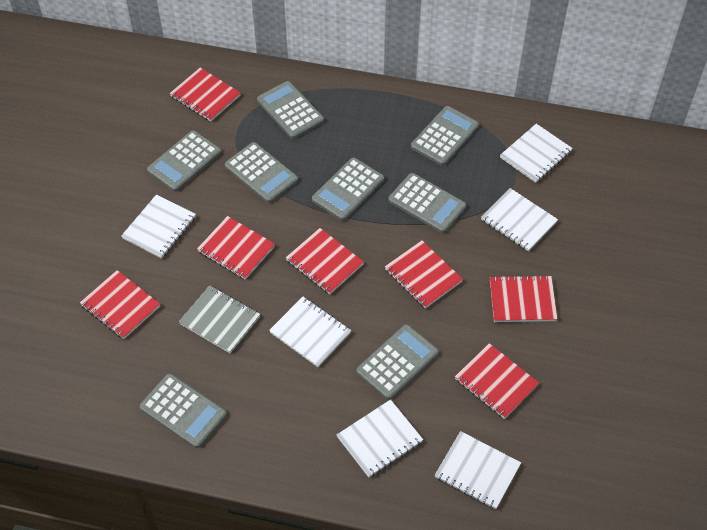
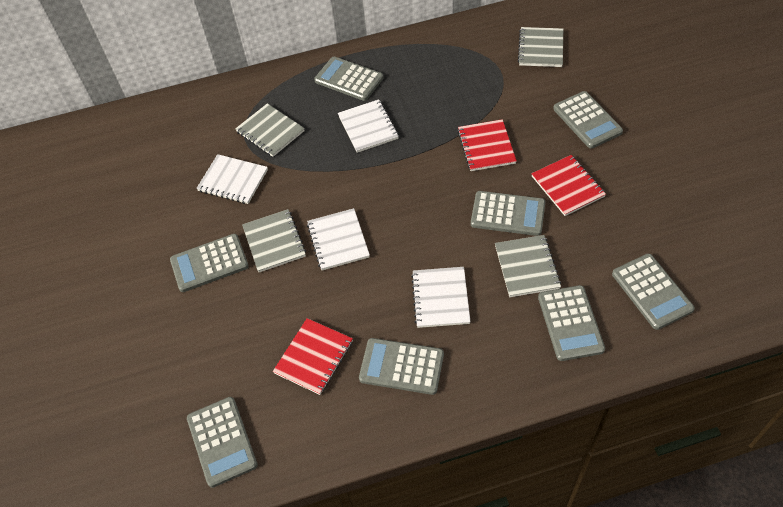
grey notebook: 1 -> 4
red notebook: 7 -> 3
white notebook: 6 -> 4

